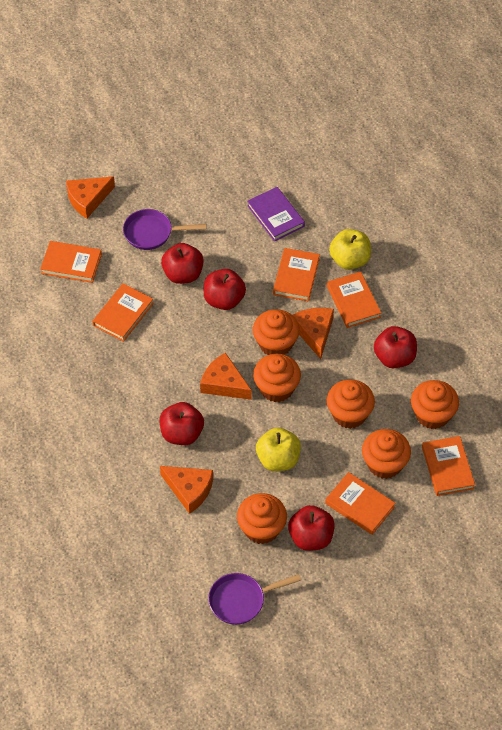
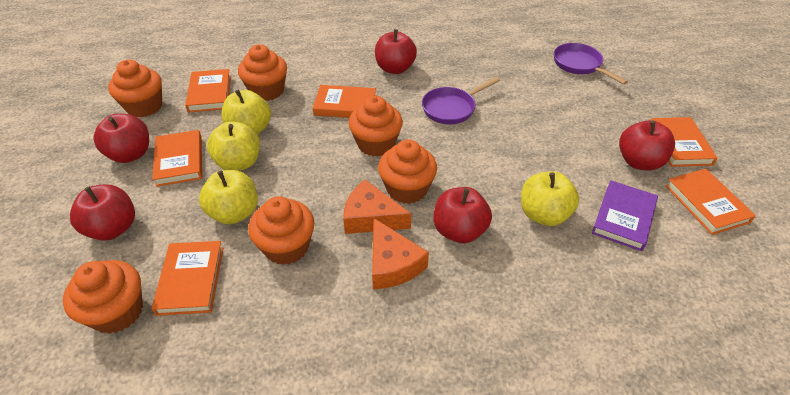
orange cheese: 4 -> 2
yellow apple: 2 -> 4

